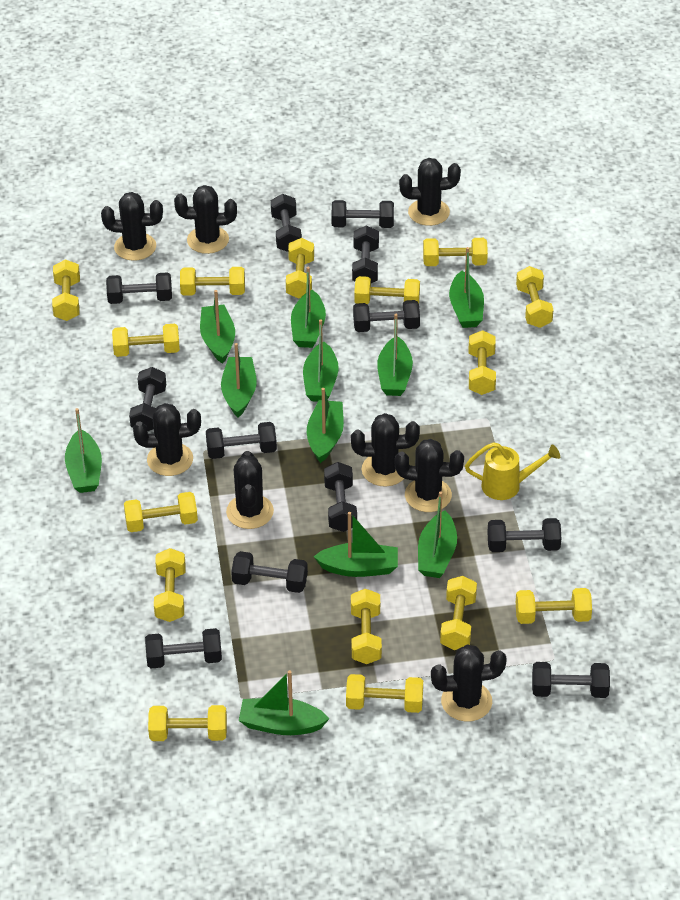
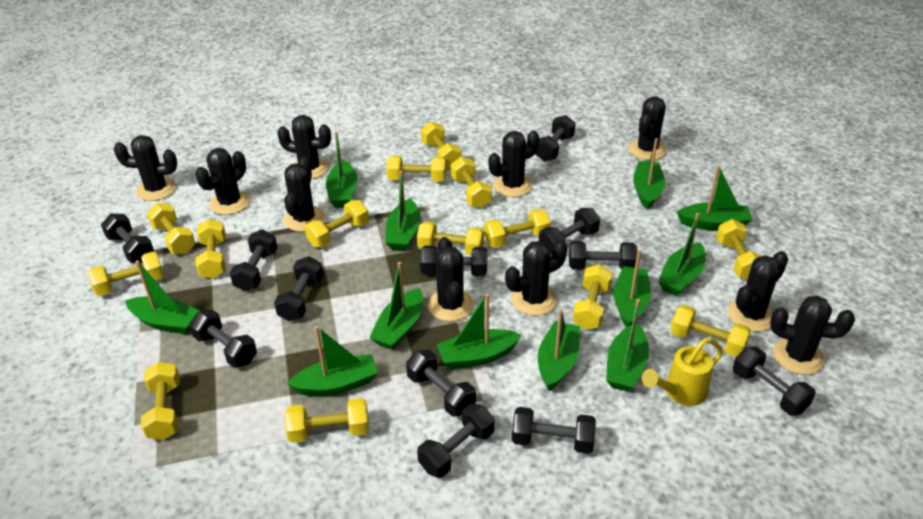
black cactus: 8 -> 10
green boat: 11 -> 12
yellow dumbbell: 15 -> 14

